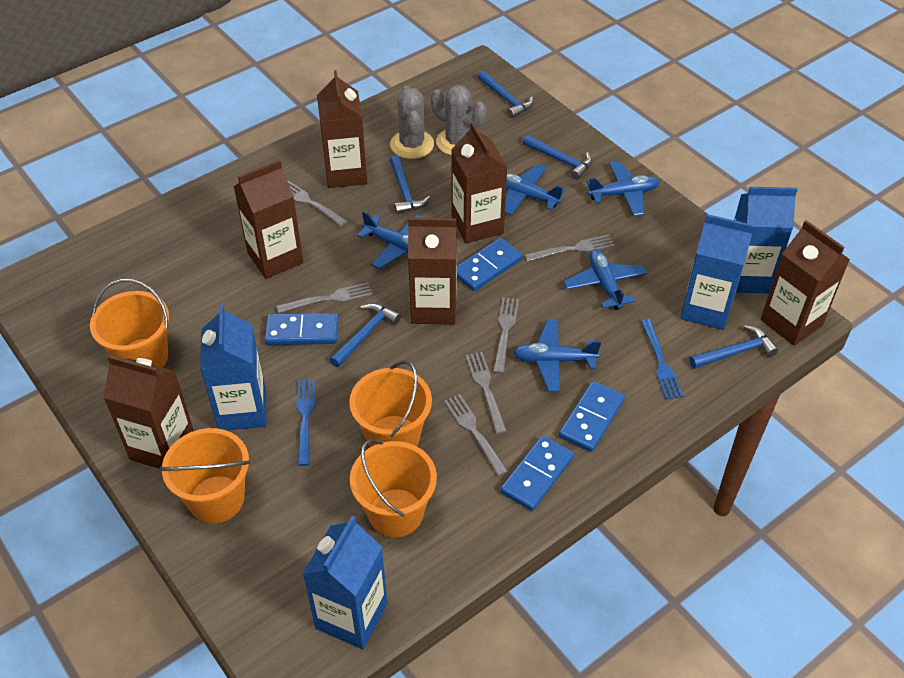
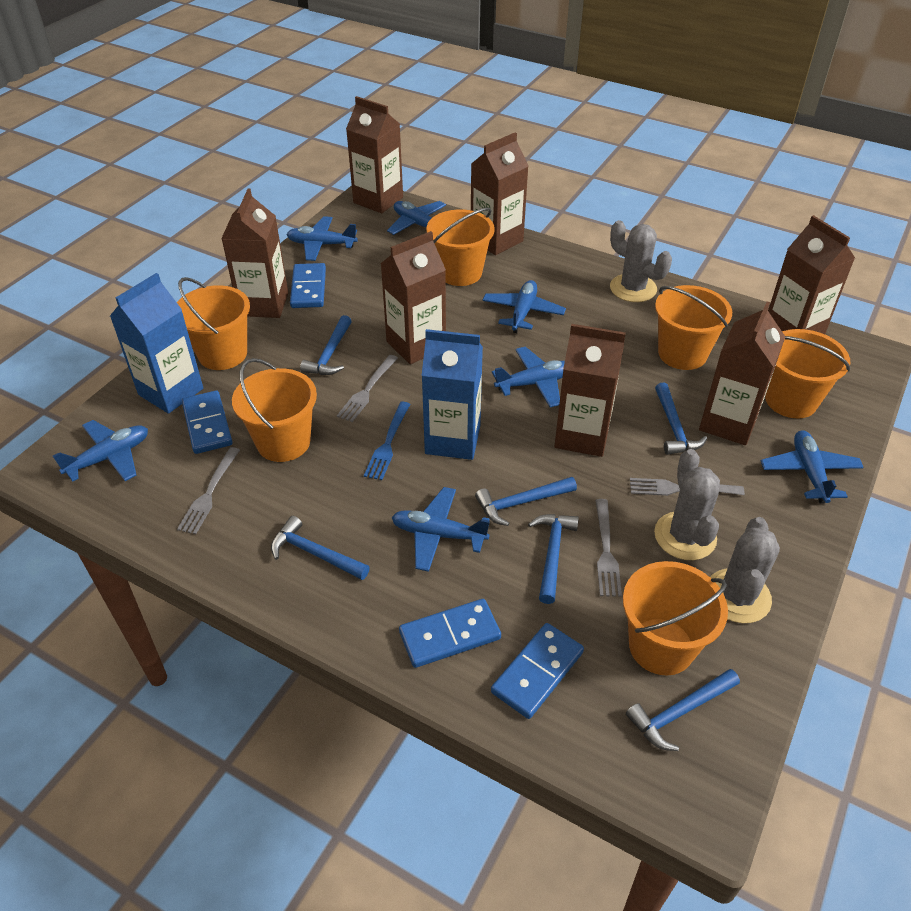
blue carton: 4 -> 2
blue fork: 2 -> 1
blue hammer: 5 -> 6
blue plane: 5 -> 7
brown carton: 6 -> 7
grey cactus: 2 -> 3
grey fork: 6 -> 4
orange bucket: 4 -> 6

